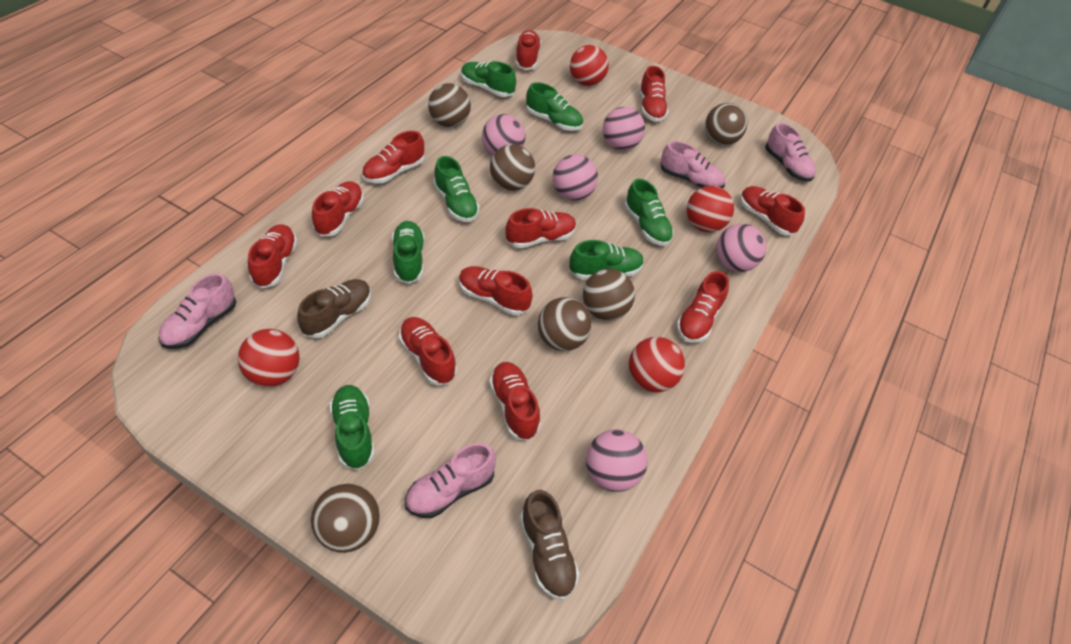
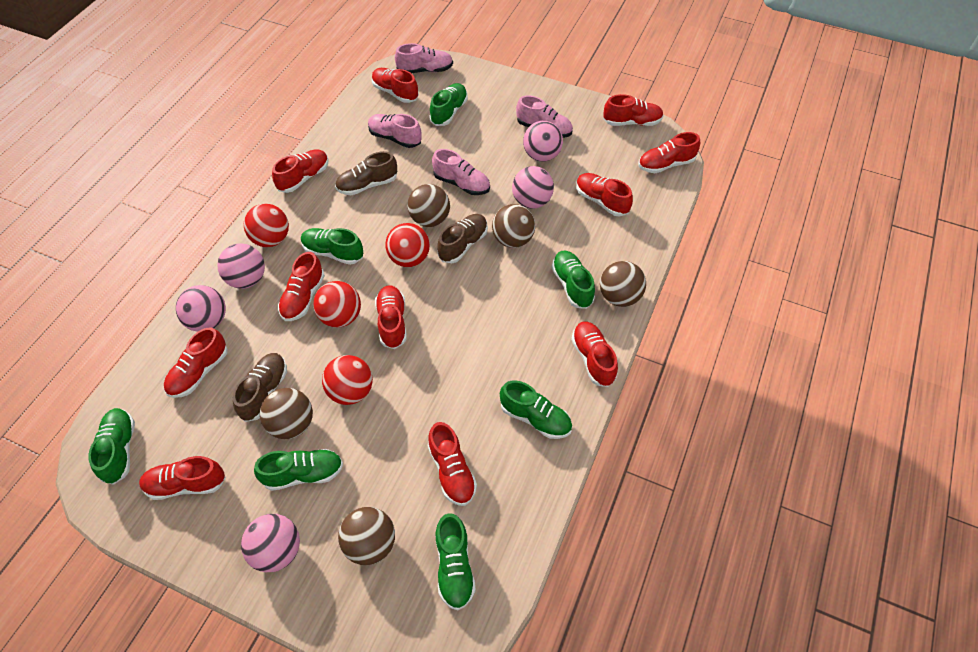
brown ball: 6 -> 5
brown shoe: 2 -> 3

